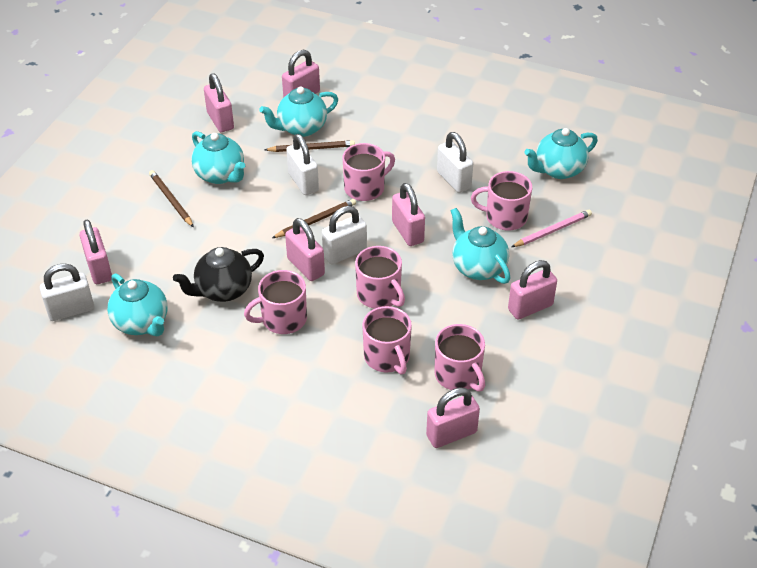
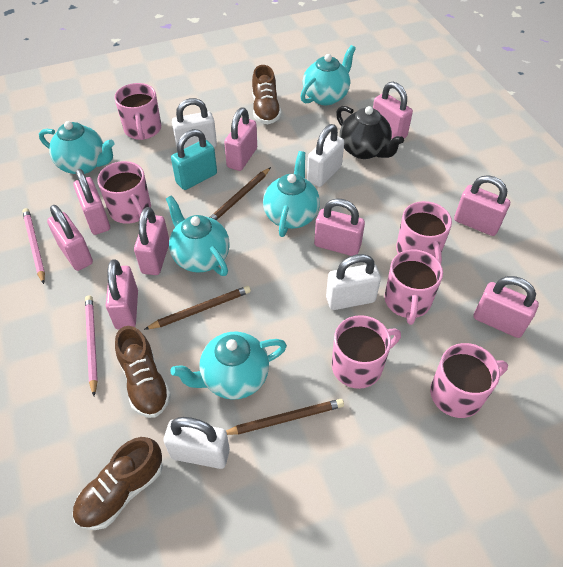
brown shoe: 0 -> 3
pink padlock: 7 -> 9
pink pencil: 1 -> 2
turquoise padlock: 0 -> 1

